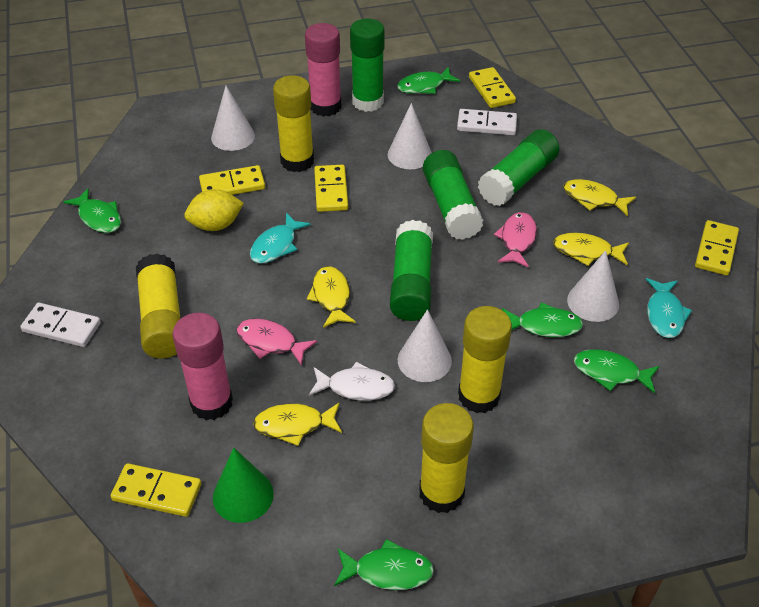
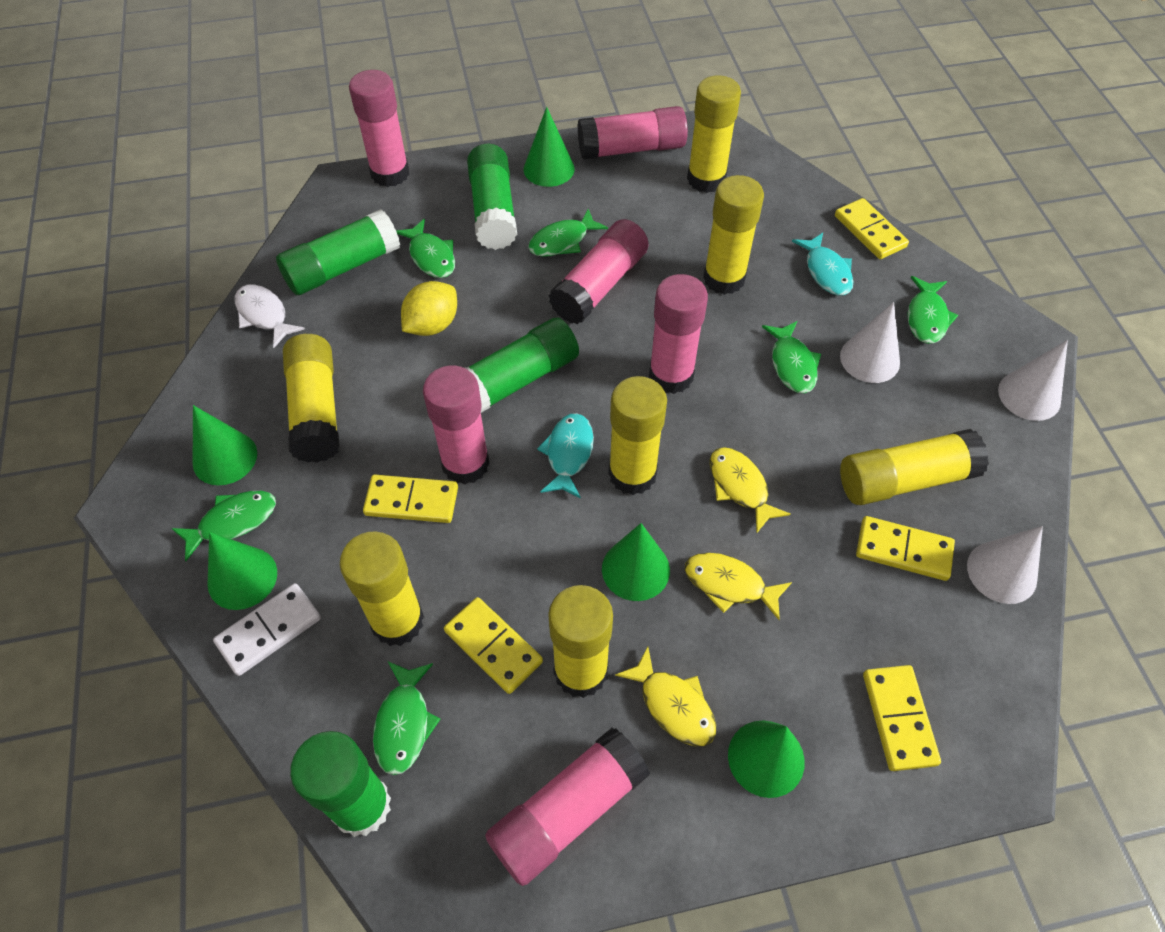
green cone: 1 -> 5
green fish: 5 -> 6
pink fish: 2 -> 0
pink glue stick: 2 -> 6
white cone: 4 -> 3
white domino: 2 -> 1
yellow fish: 4 -> 3
yellow glue stick: 4 -> 7

